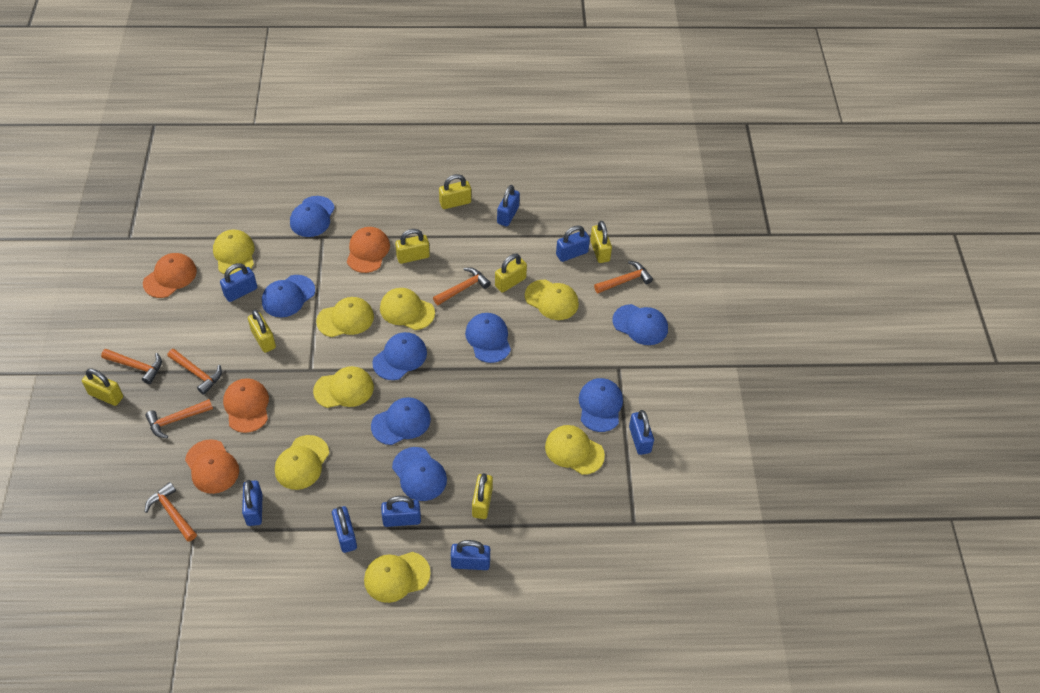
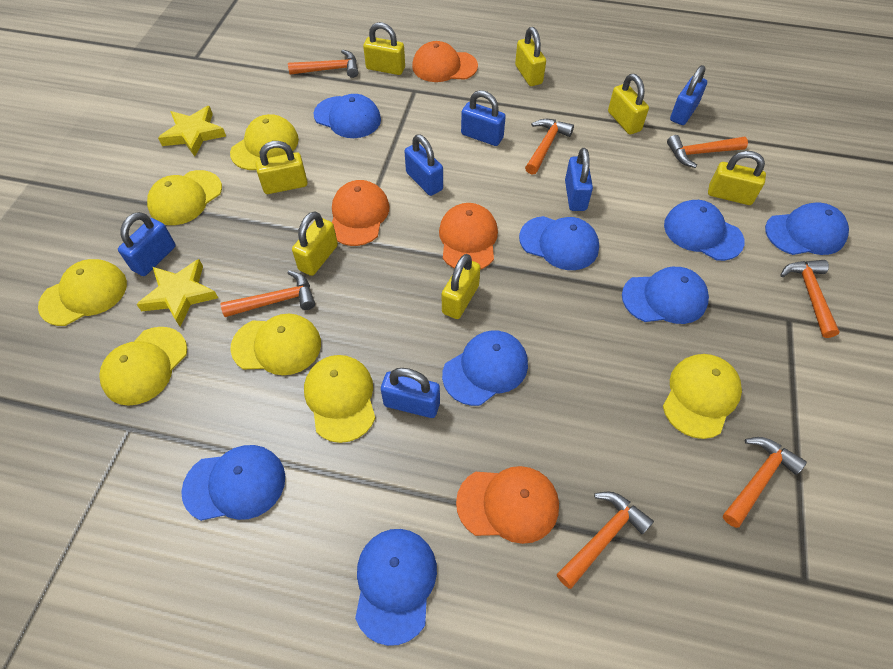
blue padlock: 8 -> 6
orange hammer: 6 -> 7
yellow cap: 8 -> 7
yellow star: 0 -> 2

